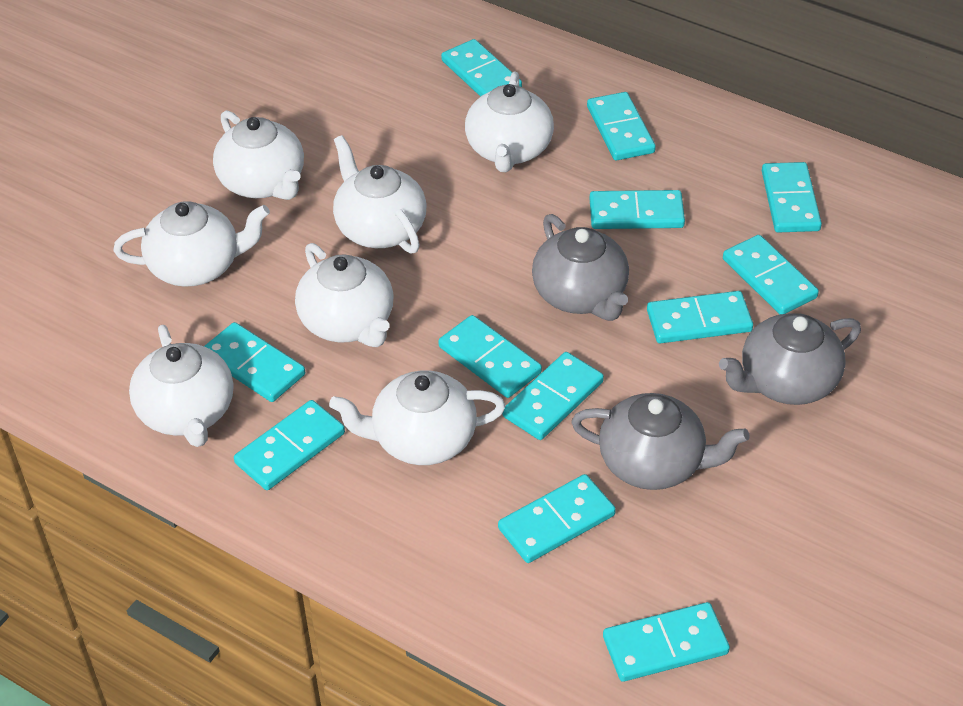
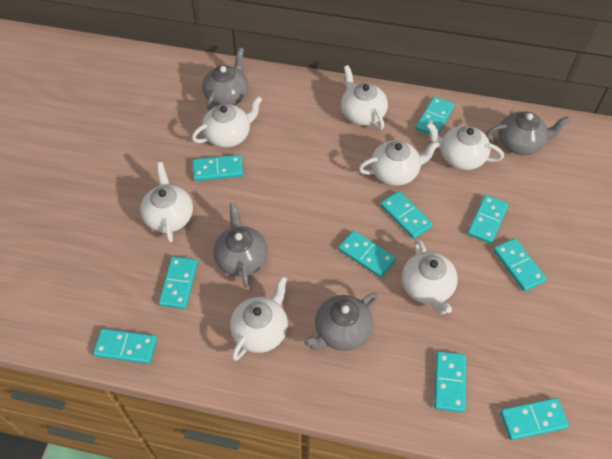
grey teapot: 3 -> 4
turquoise domino: 12 -> 10

